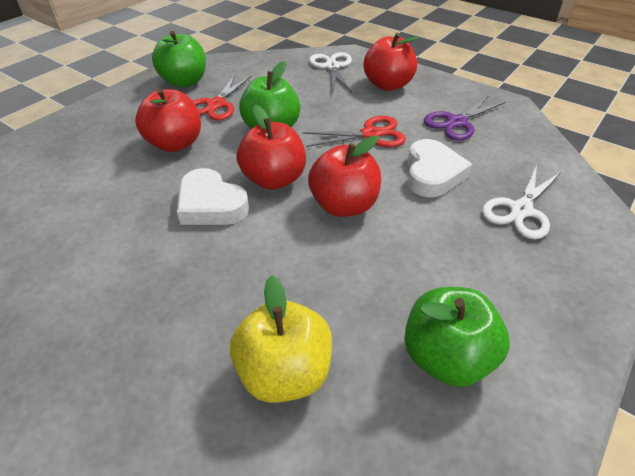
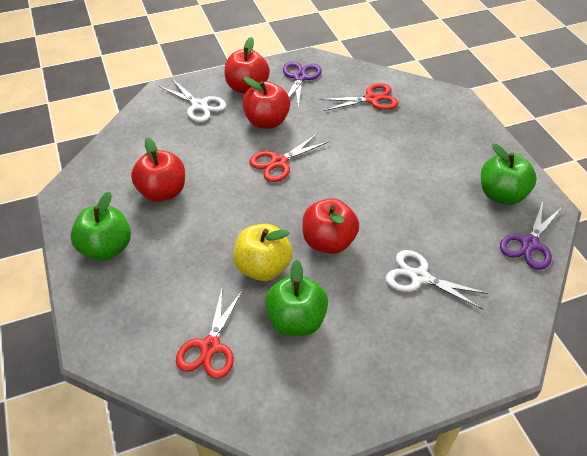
purple scissors: 1 -> 2
red scissors: 2 -> 3
white heart: 2 -> 0

